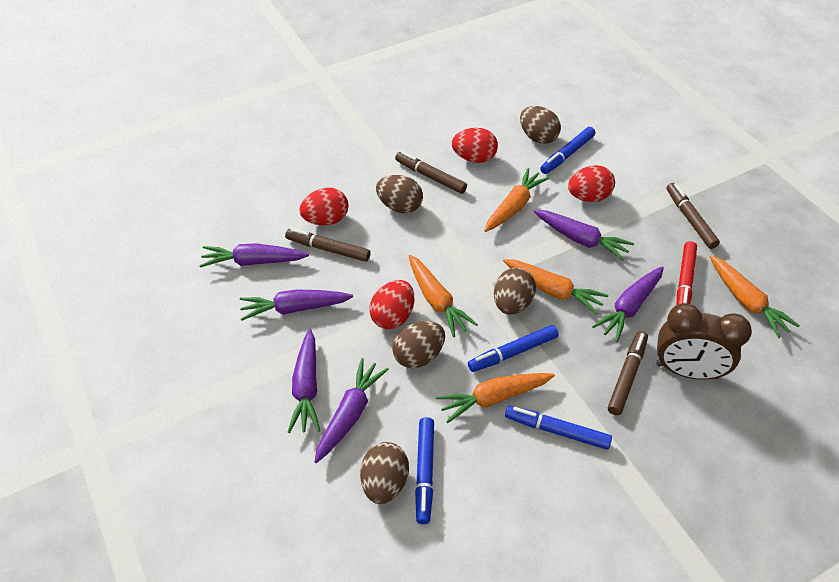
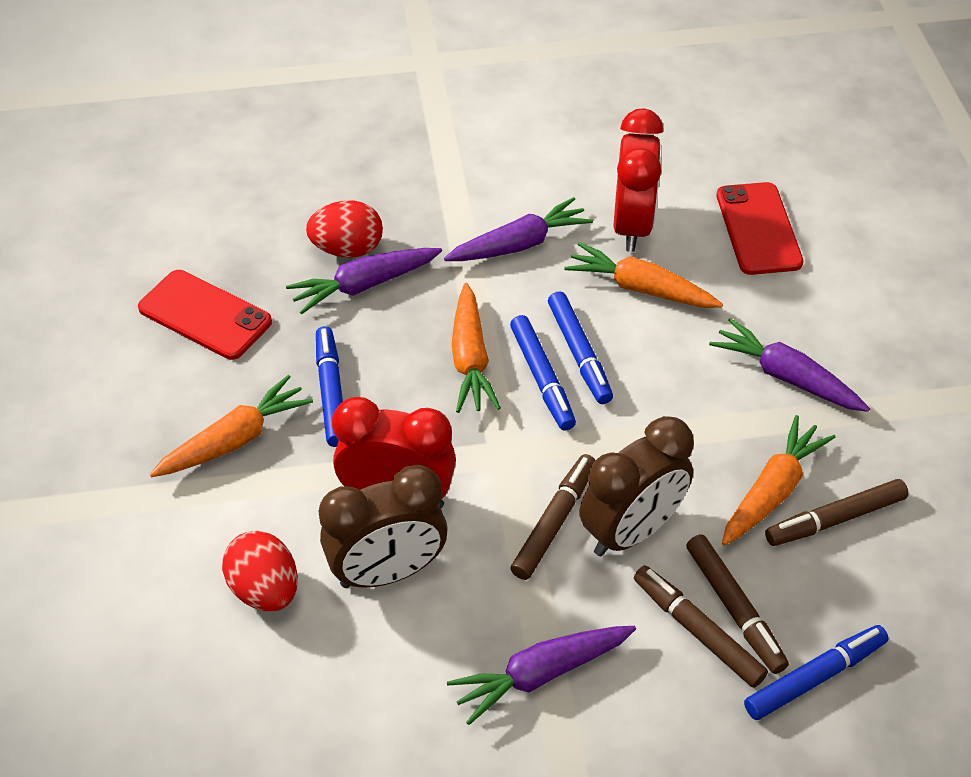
brown clock: 1 -> 2
brown egg: 5 -> 0
orange carrot: 5 -> 4
purple carrot: 6 -> 4
red clock: 0 -> 2
red egg: 4 -> 2
red marker: 1 -> 0
red phone: 0 -> 2

